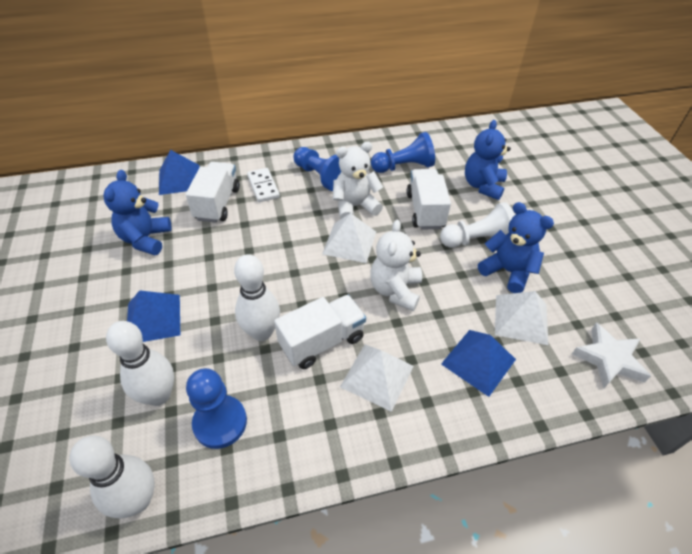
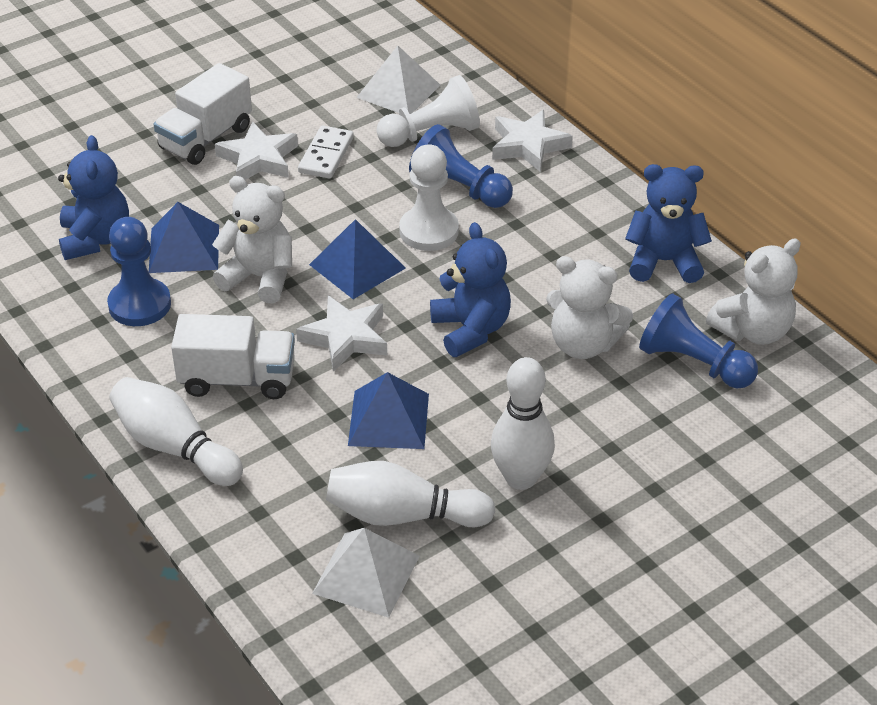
white pawn: 1 -> 2
white pyramid: 3 -> 2
white star: 1 -> 3
white teddy bear: 2 -> 3
white truck: 3 -> 2

